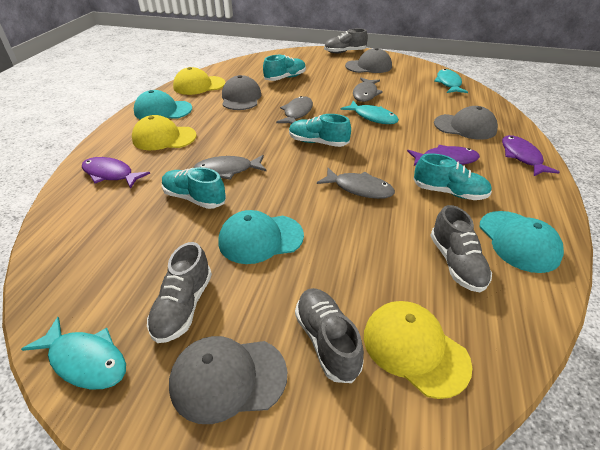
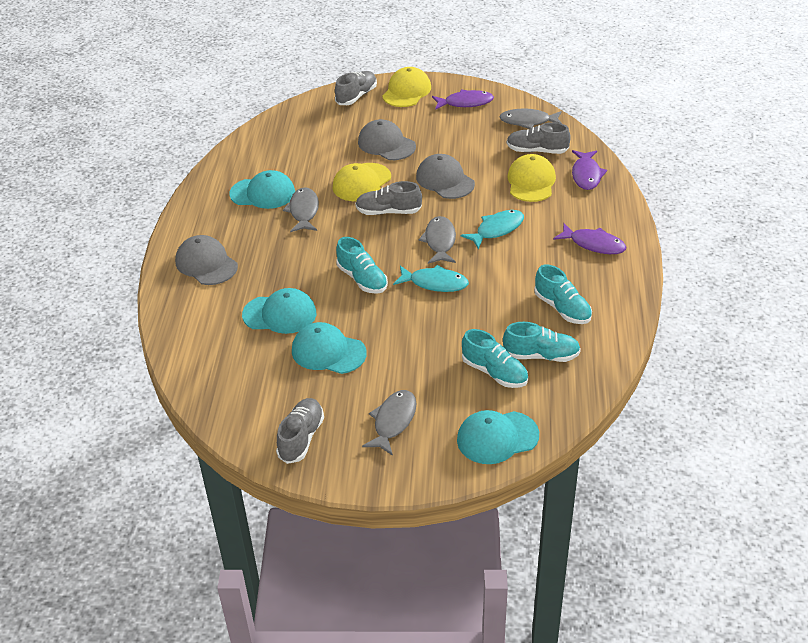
grey cap: 4 -> 3
turquoise cap: 3 -> 4
turquoise fish: 3 -> 2

